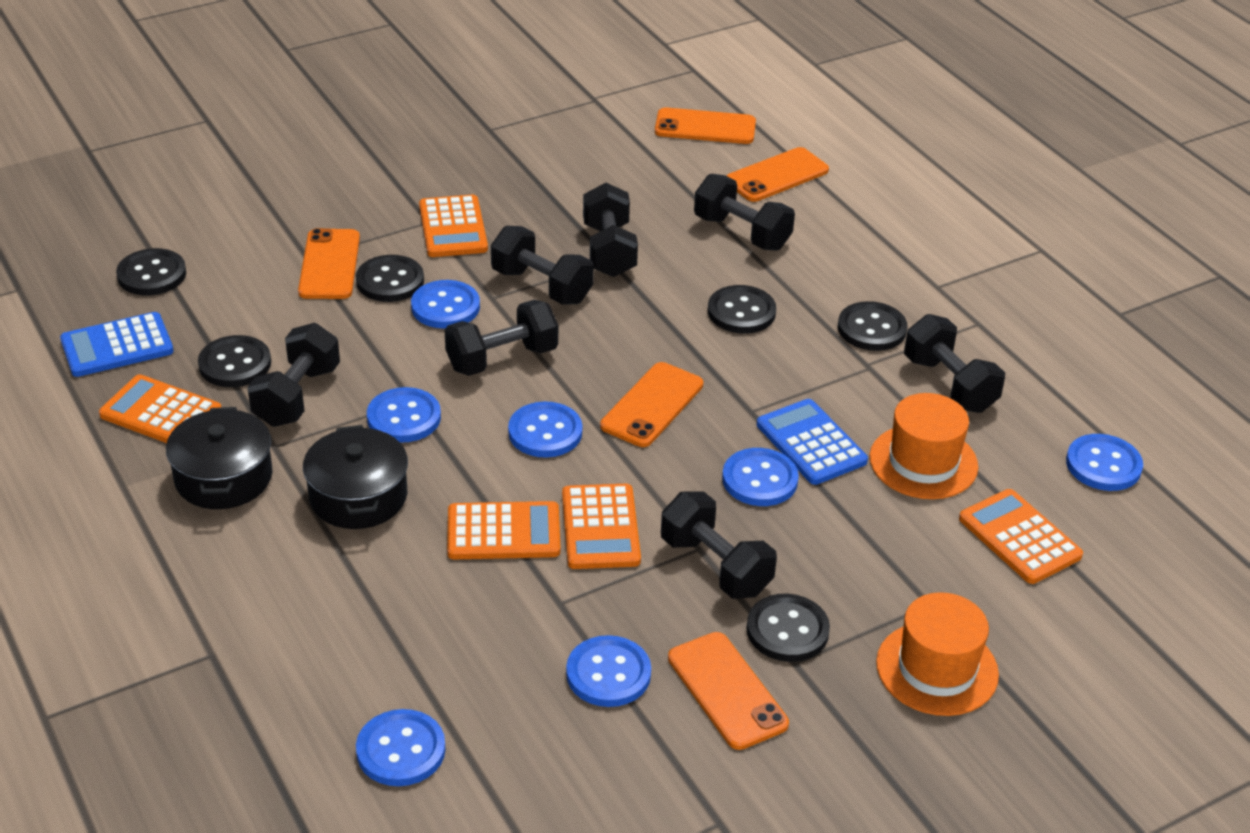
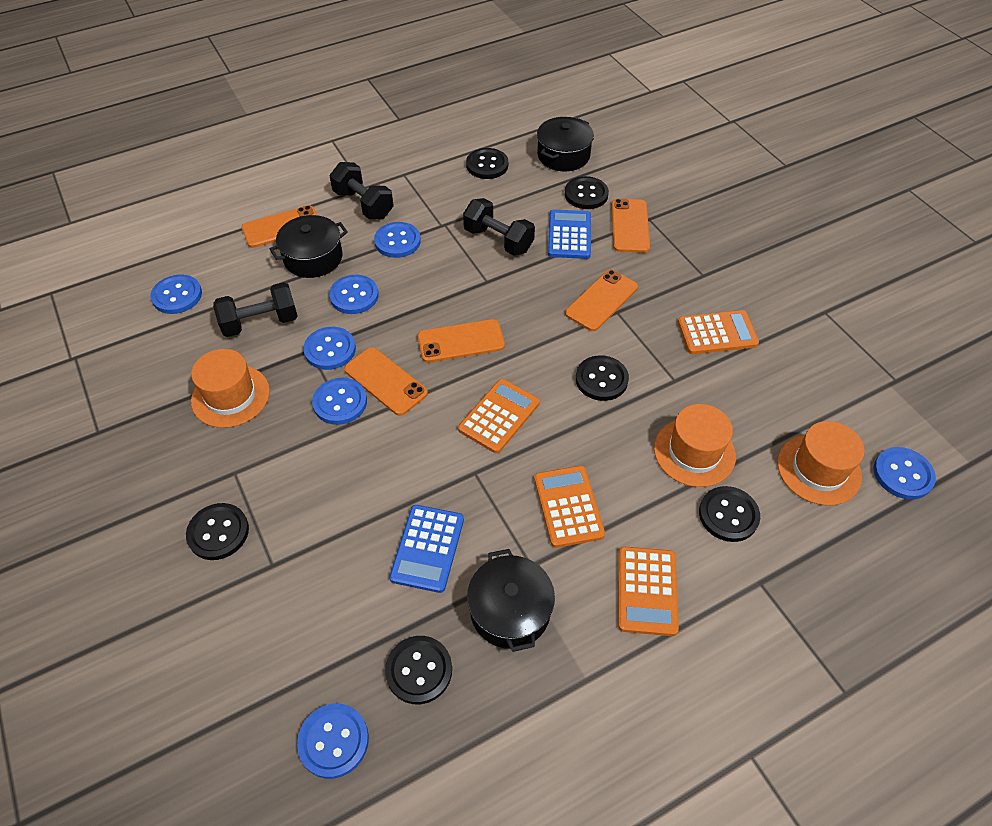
black dumbbell: 7 -> 3
black pot: 2 -> 3
orange calculator: 5 -> 4
orange hat: 2 -> 3

